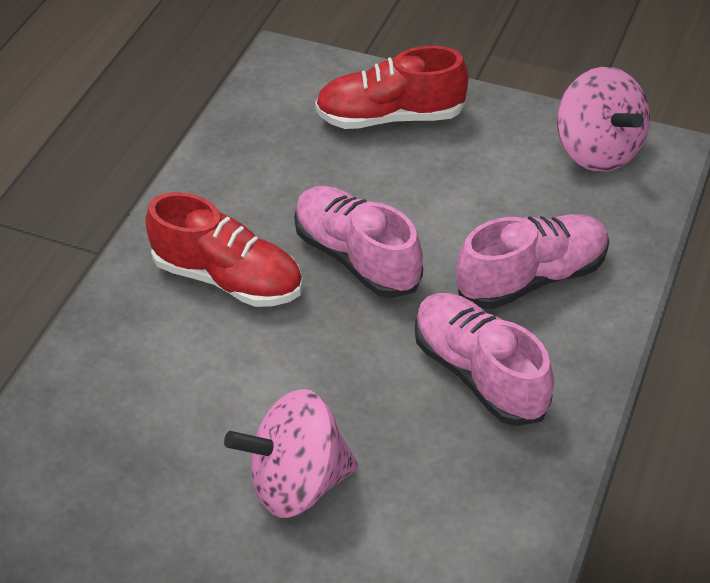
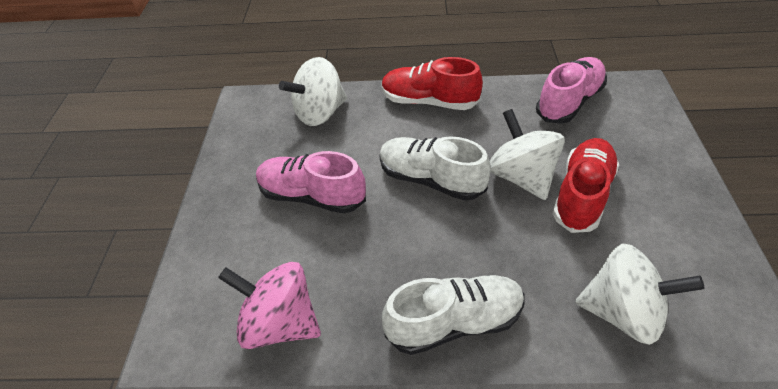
pink shoe: 3 -> 2
pink spinning top: 2 -> 1
white shoe: 0 -> 2
white spinning top: 0 -> 3

